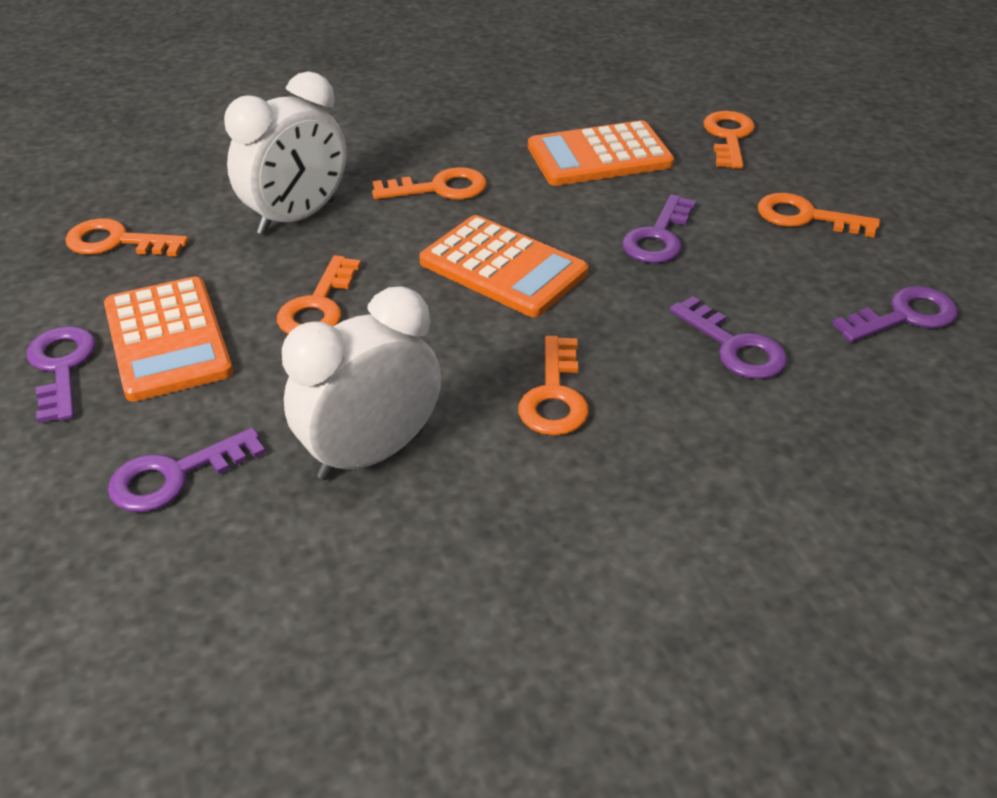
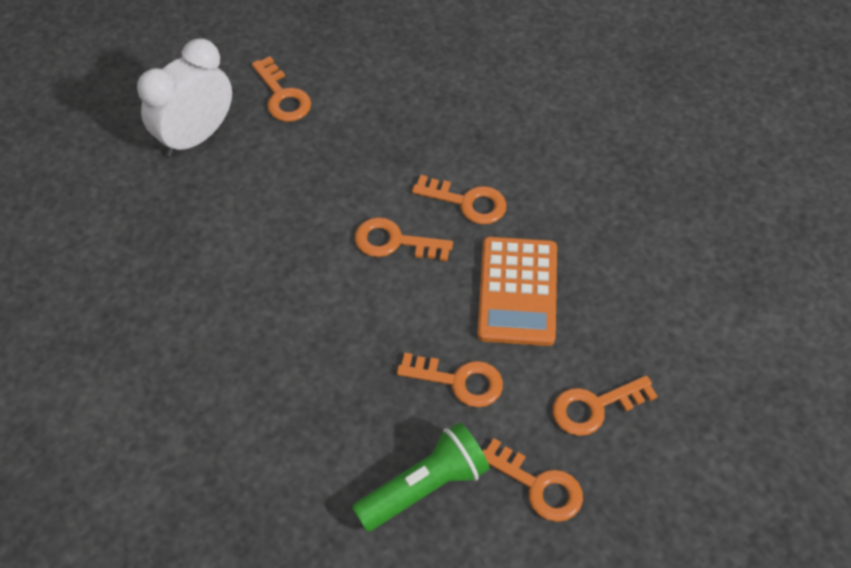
green flashlight: 0 -> 1
orange calculator: 3 -> 1
purple key: 5 -> 0
white clock: 2 -> 1

